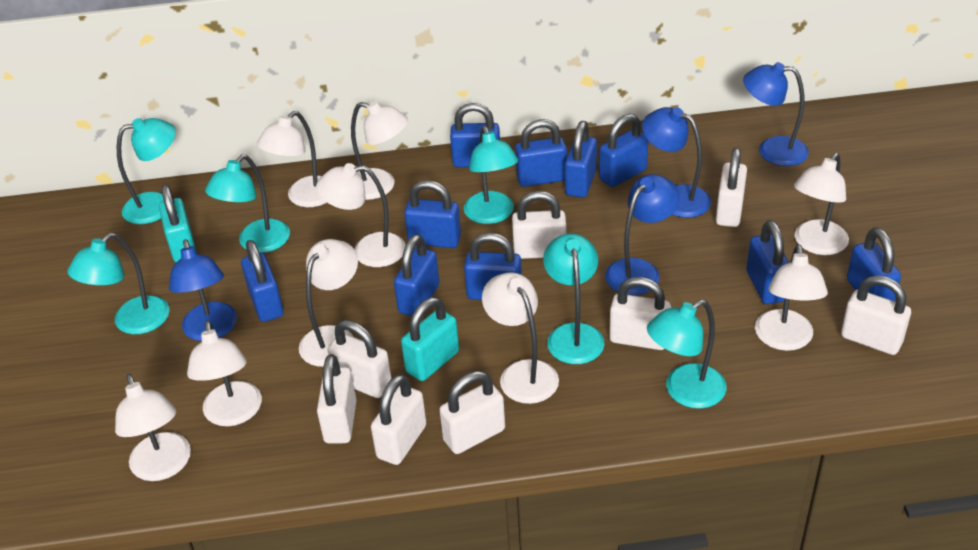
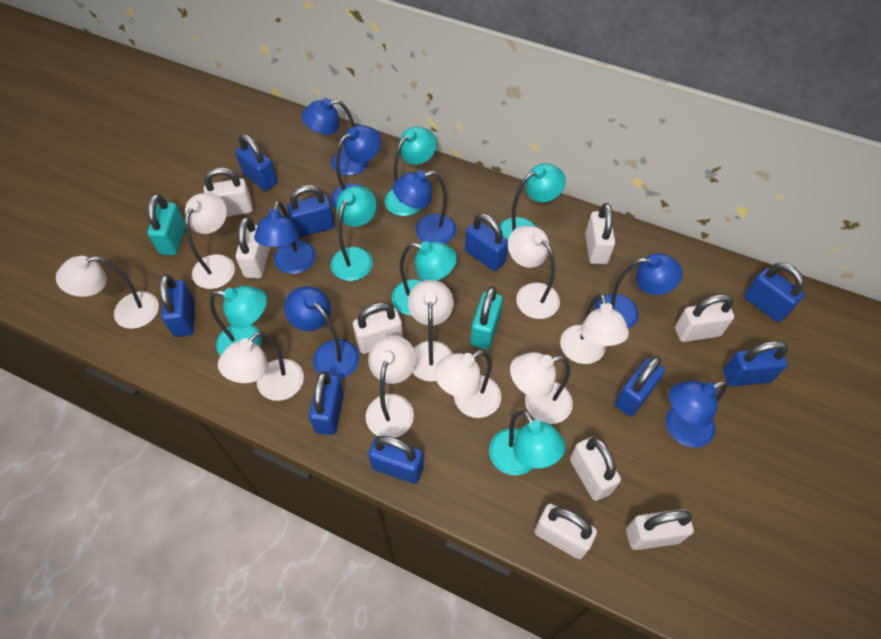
blue lamp: 4 -> 7
blue padlock: 10 -> 9

